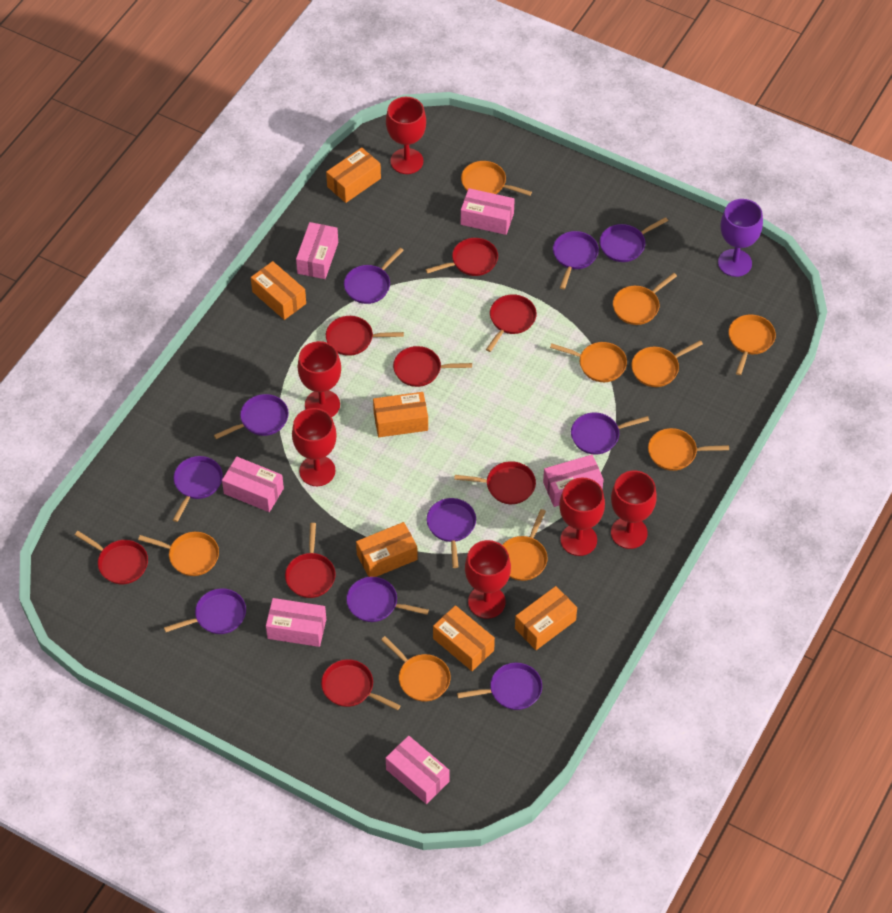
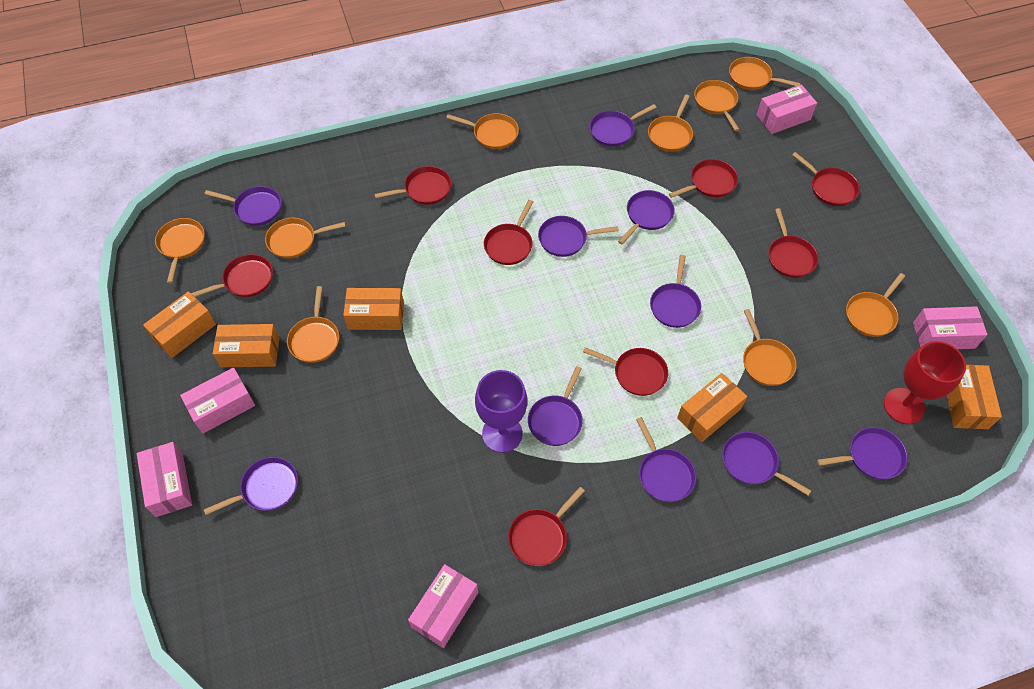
orange box: 6 -> 5
pink box: 6 -> 5
red goblet: 6 -> 1

